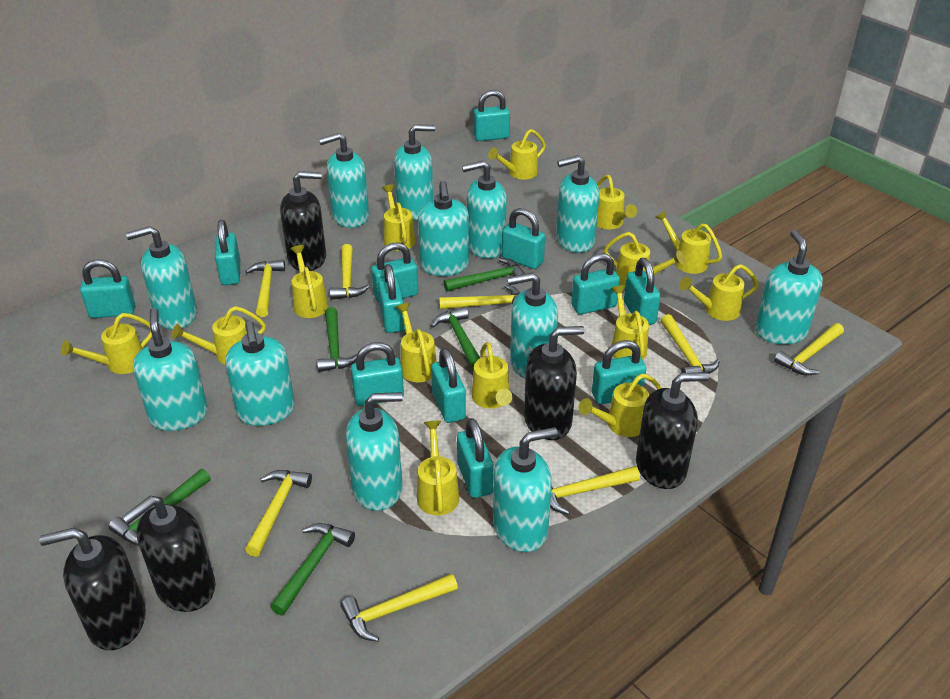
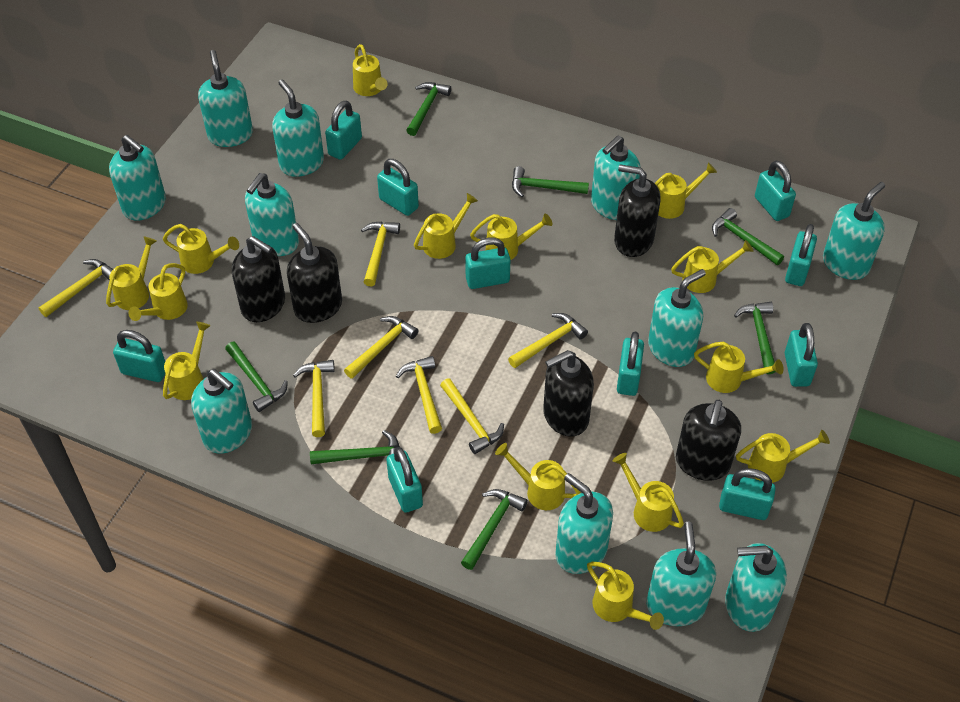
green hammer: 5 -> 7
turquoise padlock: 12 -> 10
turquoise soap dispenser: 12 -> 11
yellow hammer: 8 -> 7

